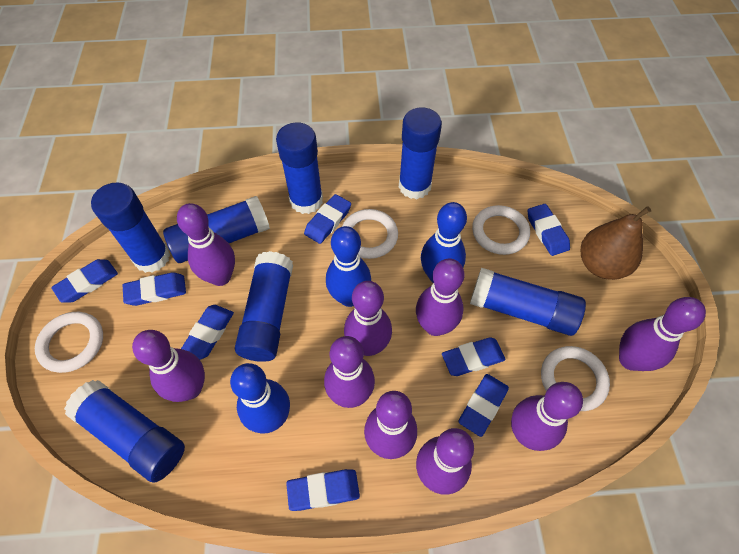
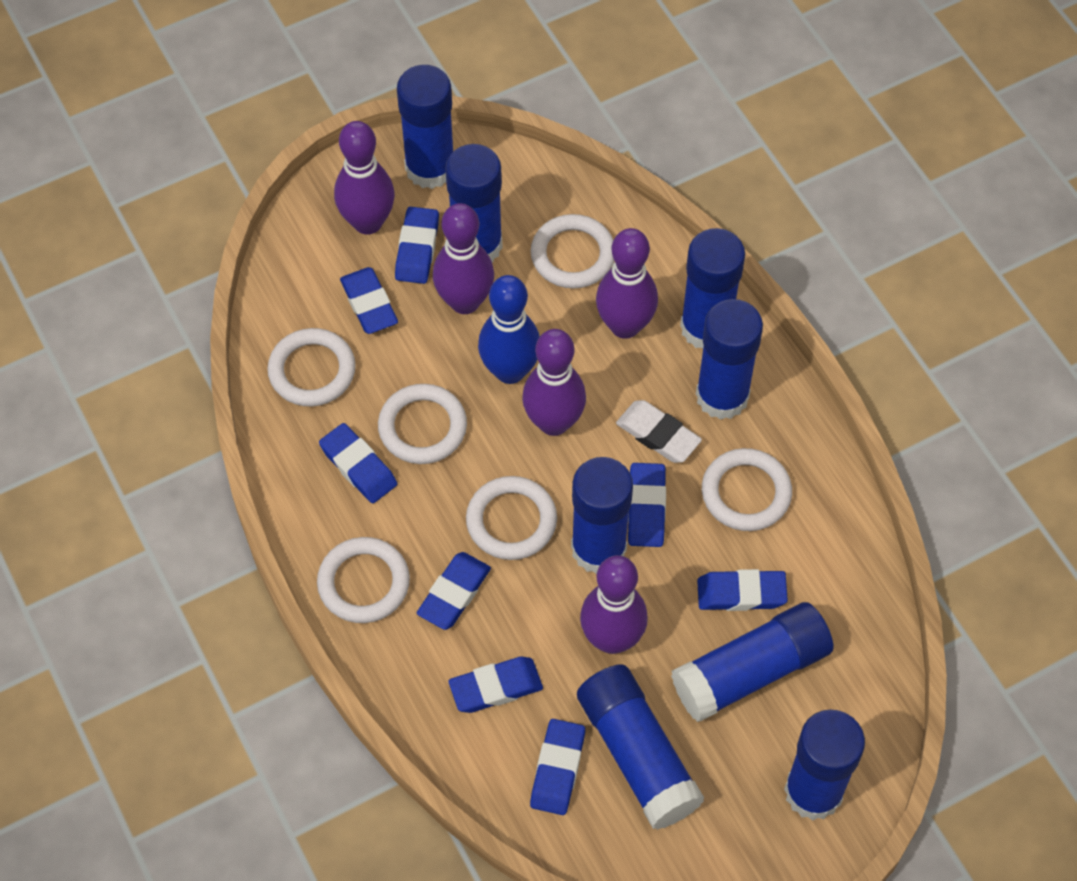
blue bowling pin: 3 -> 1
blue glue stick: 7 -> 8
brown pear: 1 -> 0
purple bowling pin: 9 -> 5
white eraser: 0 -> 1
white ring: 4 -> 6

